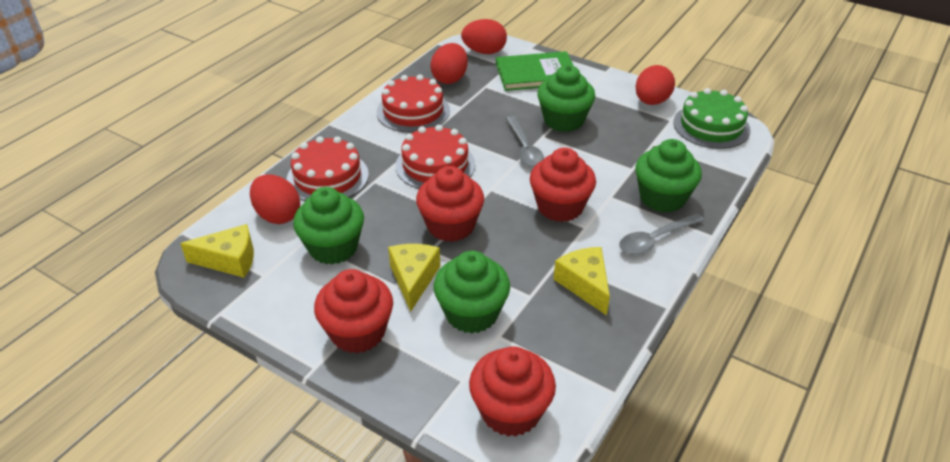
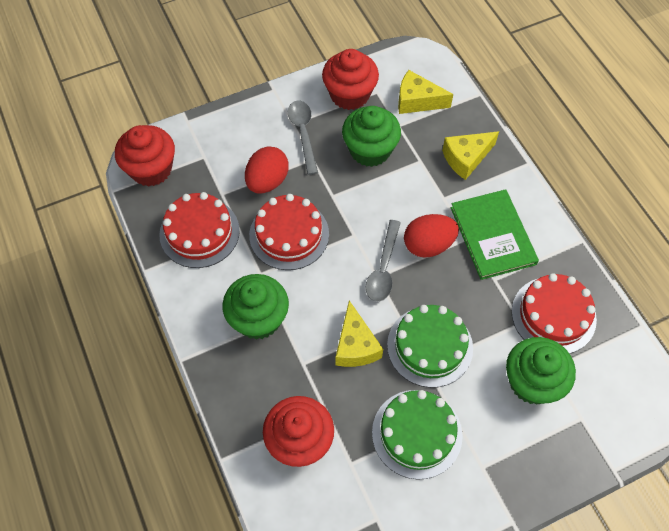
green cake: 1 -> 2
green cupcake: 4 -> 3
red cupcake: 4 -> 3
red egg: 4 -> 2

